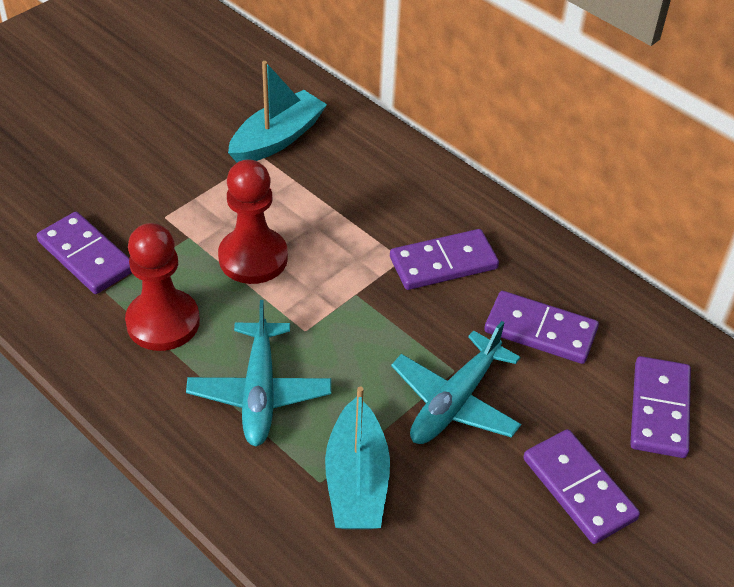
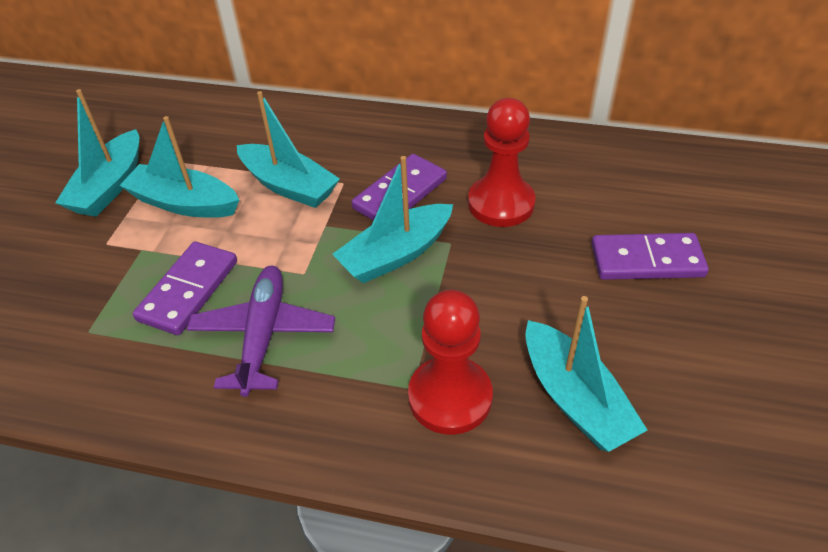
purple domino: 5 -> 3
purple plane: 0 -> 1
turquoise boat: 2 -> 5
turquoise plane: 2 -> 0

